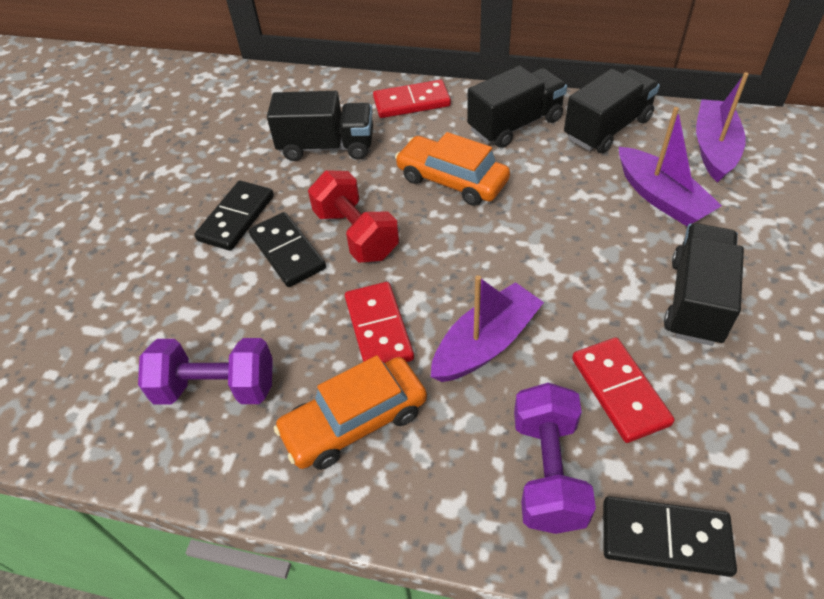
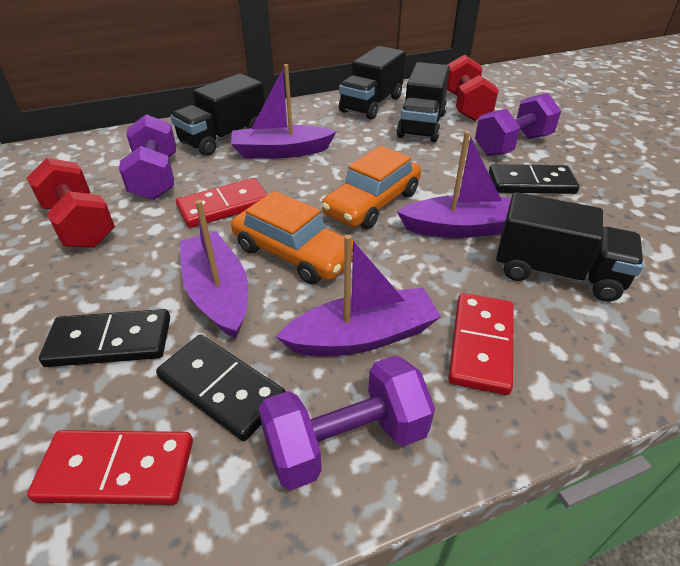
purple boat: 3 -> 4
purple dumbbell: 2 -> 3
red dumbbell: 1 -> 2

